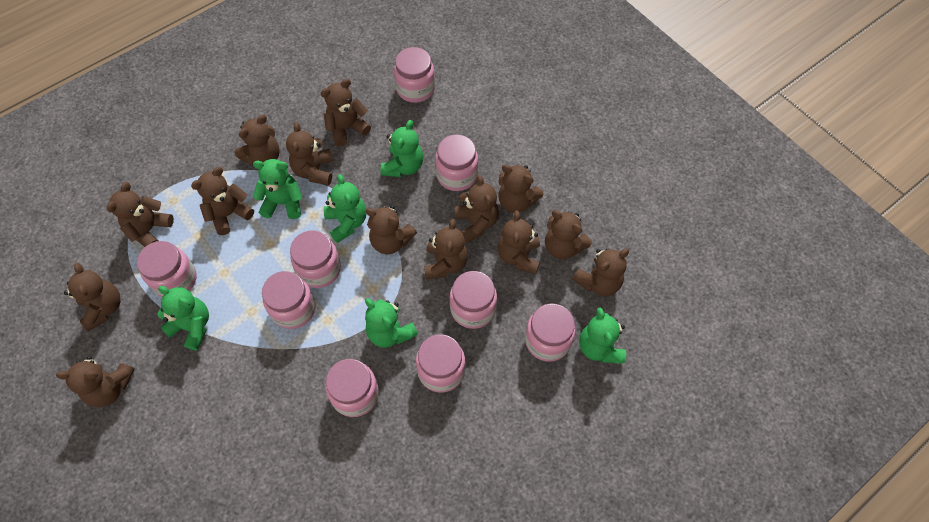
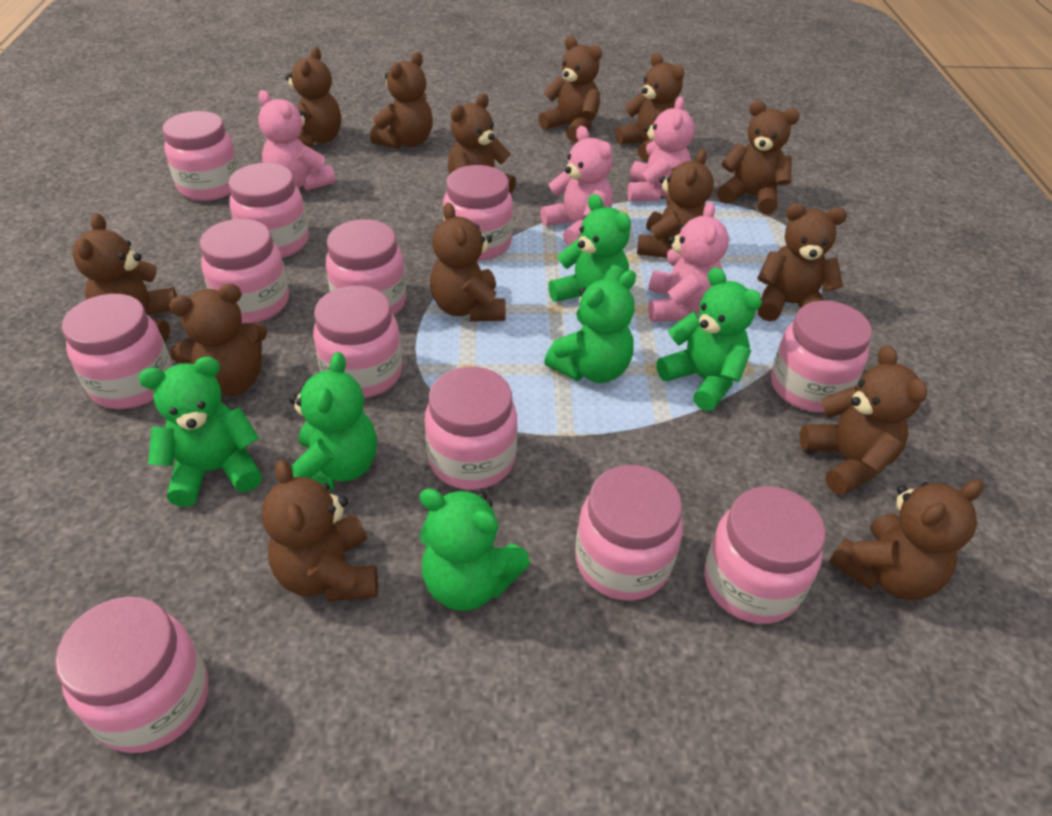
pink jar: 9 -> 12
pink teddy bear: 0 -> 4

